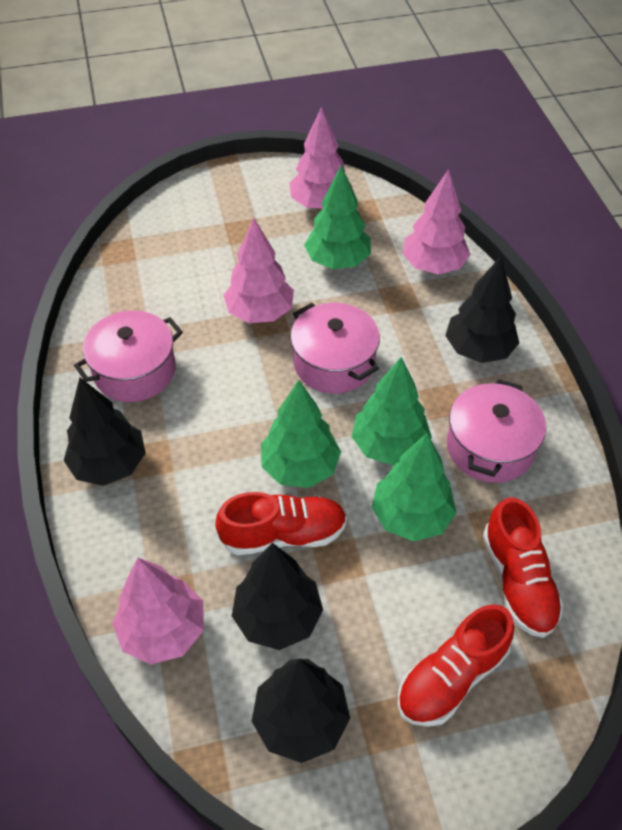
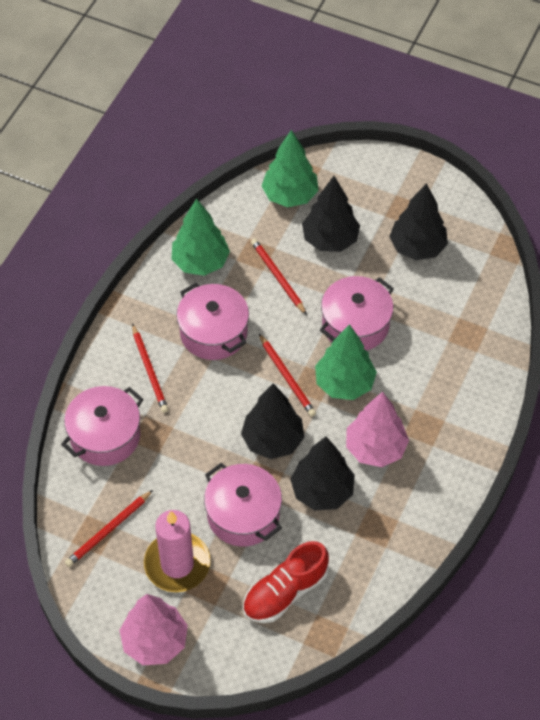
green tree: 4 -> 3
pink candle: 0 -> 1
pink pot: 3 -> 4
pink tree: 4 -> 2
red pencil: 0 -> 4
red shoe: 3 -> 1

